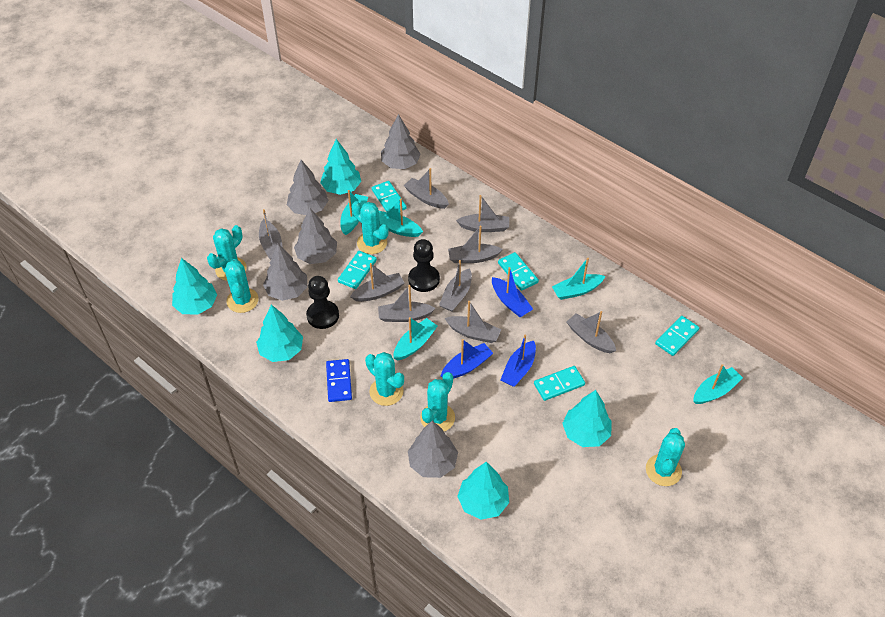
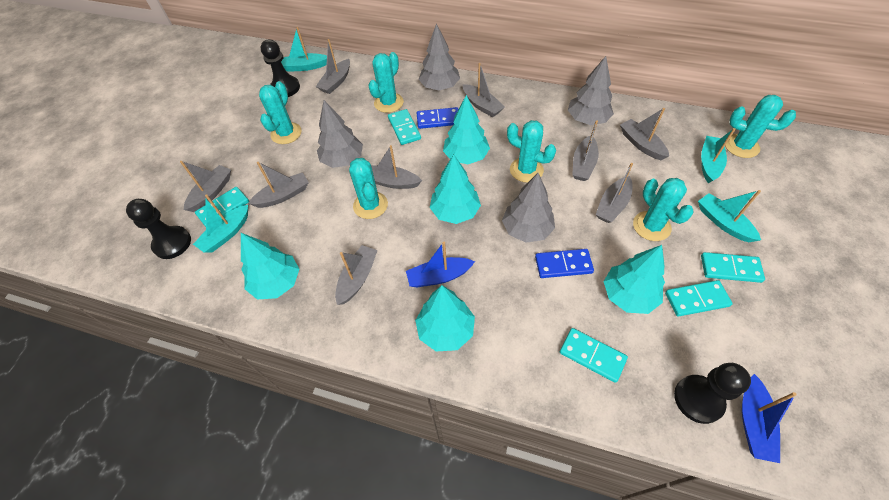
black pawn: 2 -> 3
blue boat: 3 -> 2
blue domino: 1 -> 2
grey tree: 5 -> 4
turquoise boat: 5 -> 4

